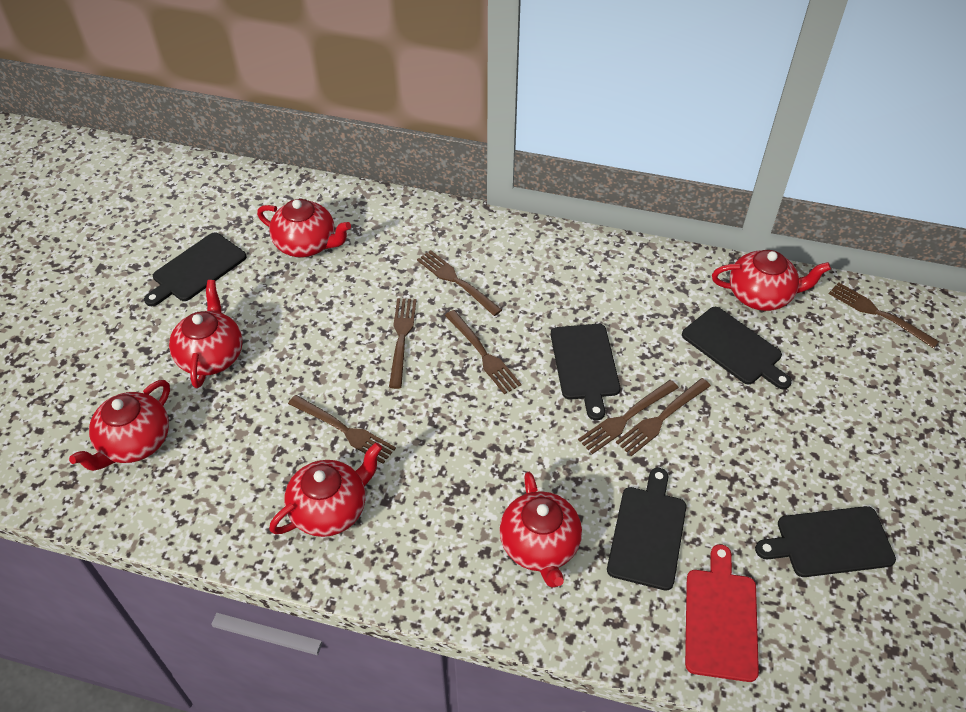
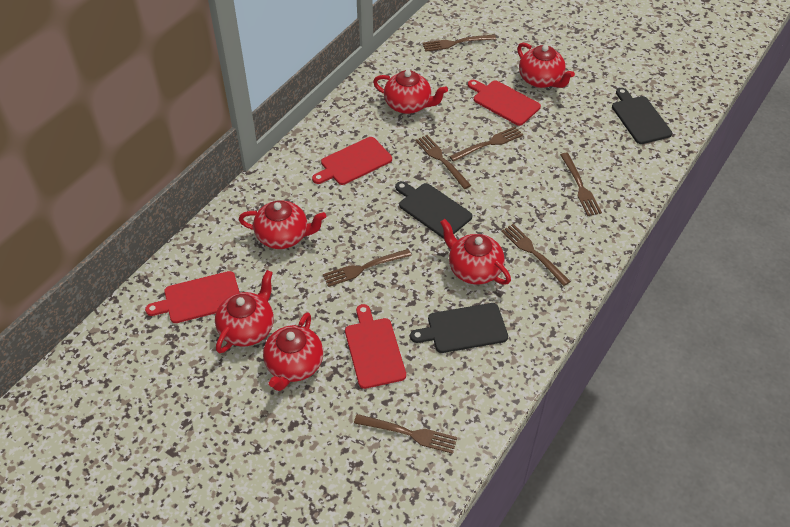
black cutting board: 5 -> 3
red cutting board: 1 -> 4

